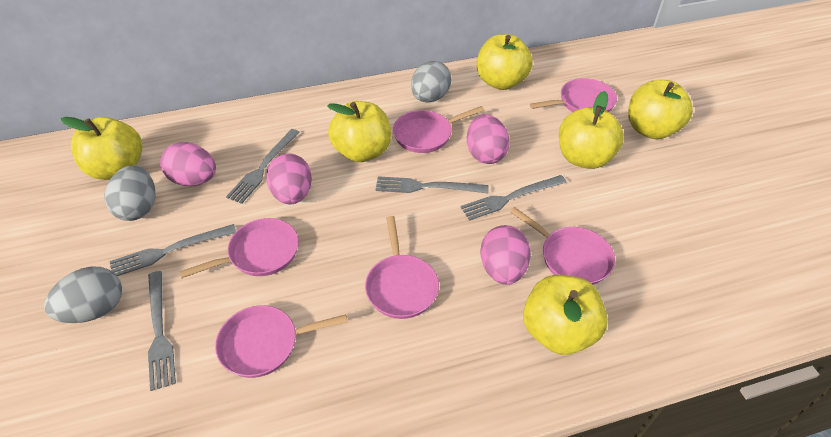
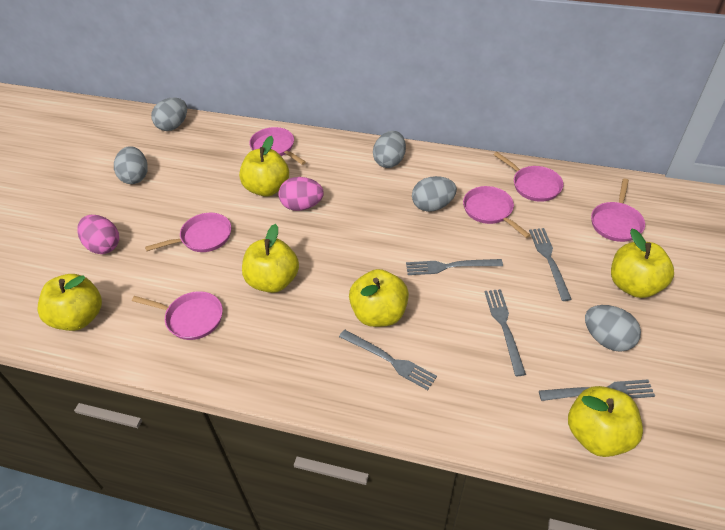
grey egg: 3 -> 5
pink egg: 4 -> 2

